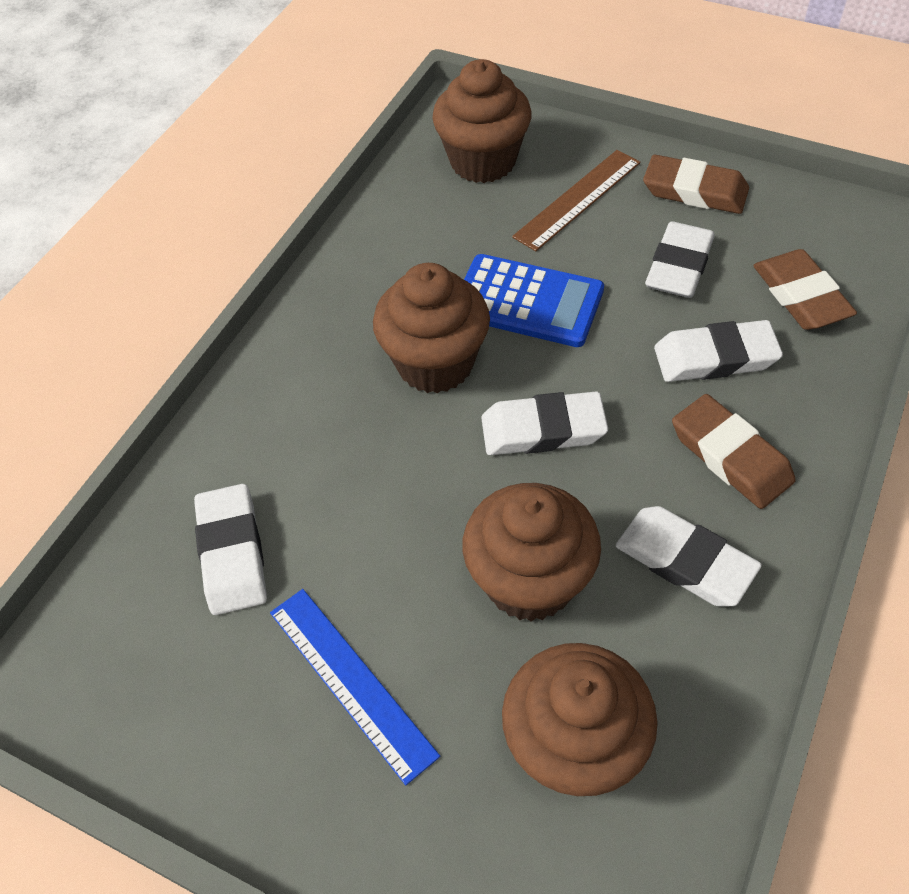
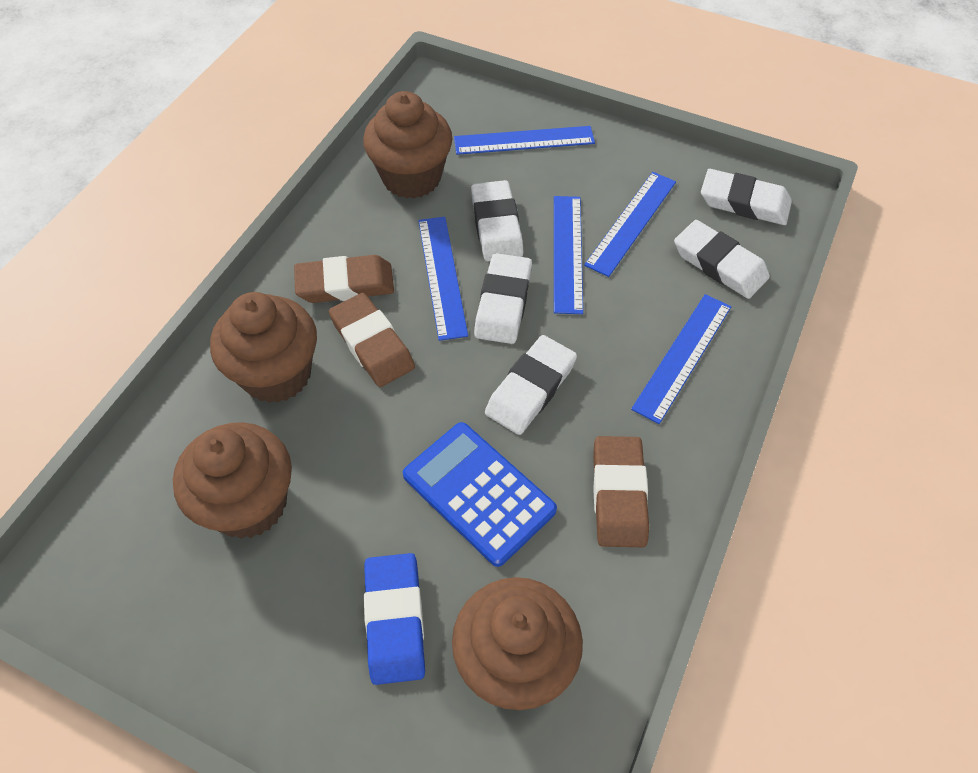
blue eraser: 0 -> 1
blue ruler: 1 -> 5
brown ruler: 1 -> 0

